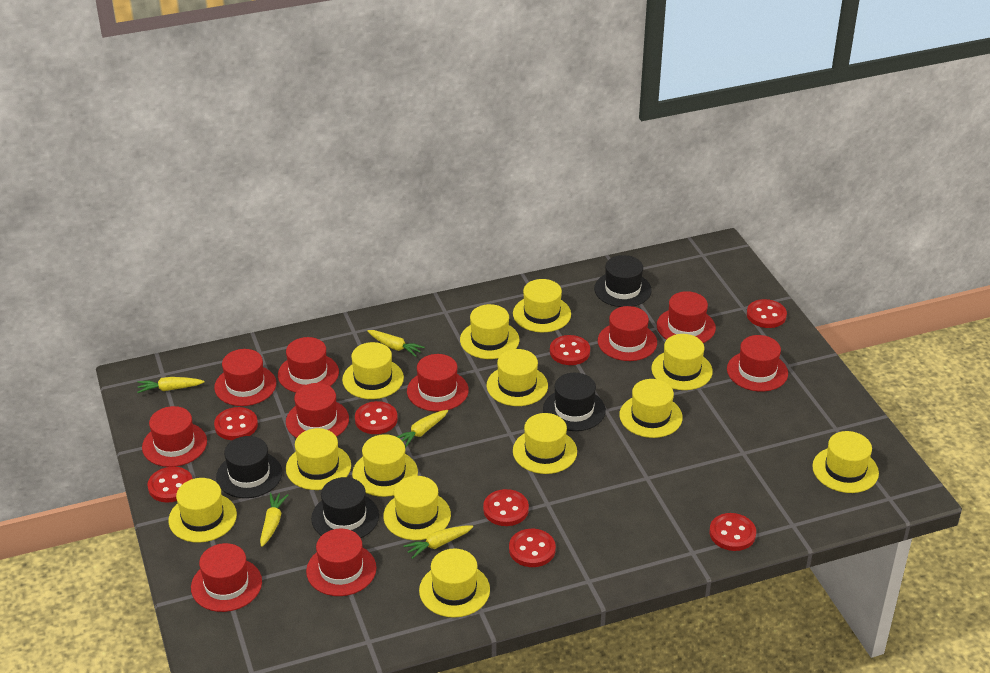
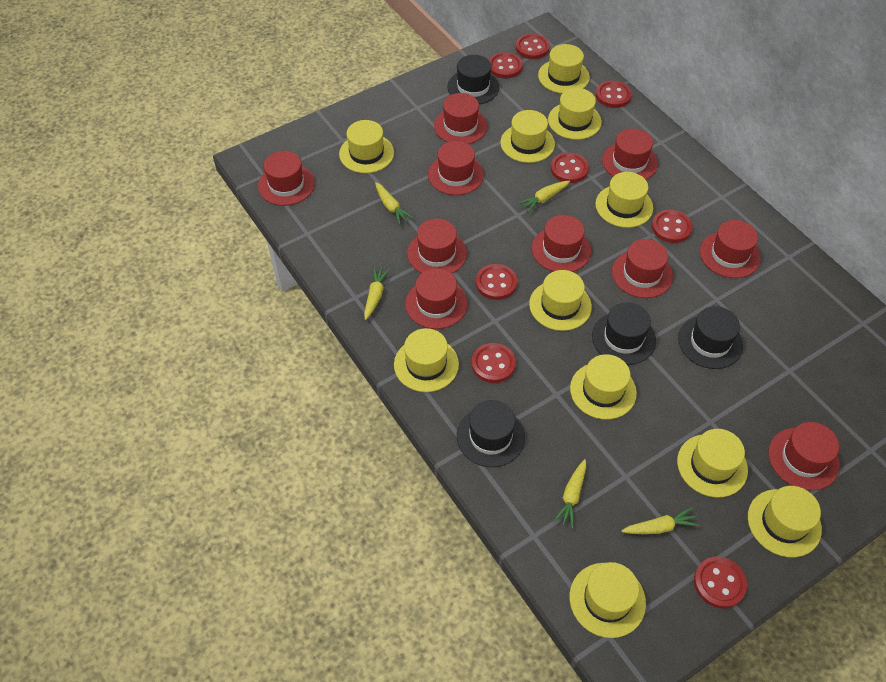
yellow hat: 13 -> 11

